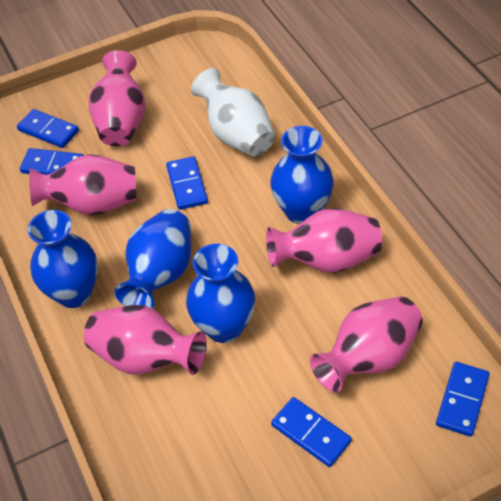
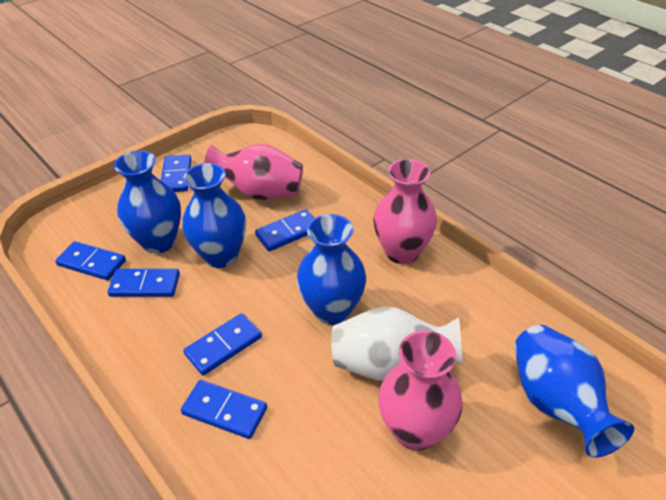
blue domino: 5 -> 6
pink vase: 5 -> 3

